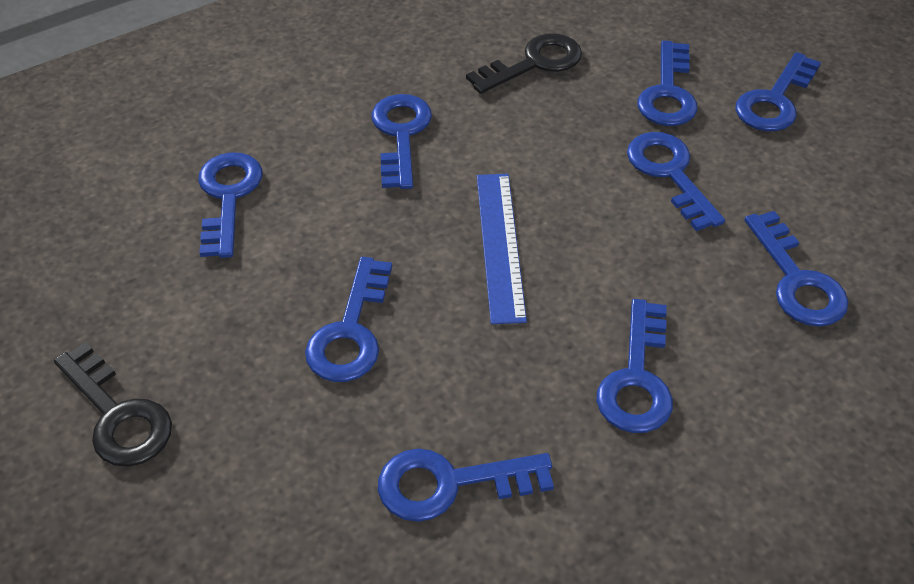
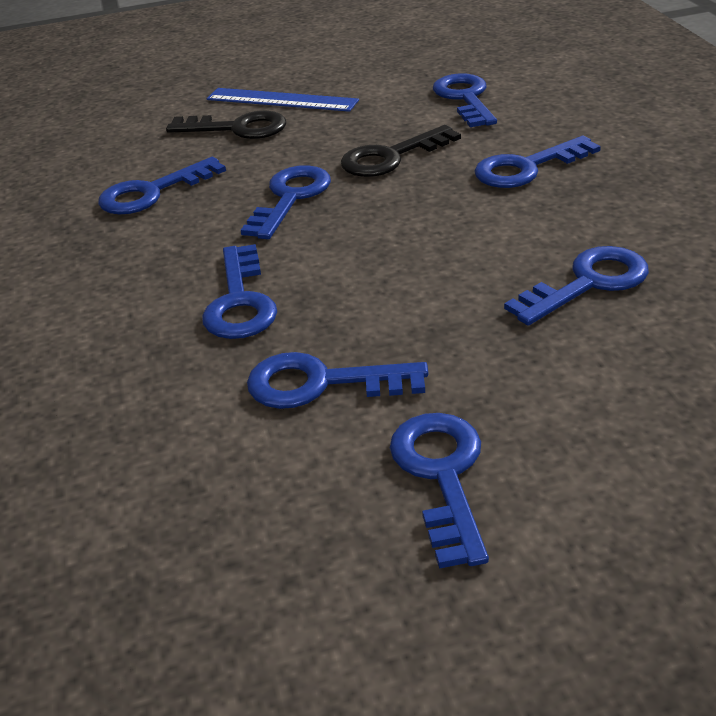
blue key: 9 -> 8

